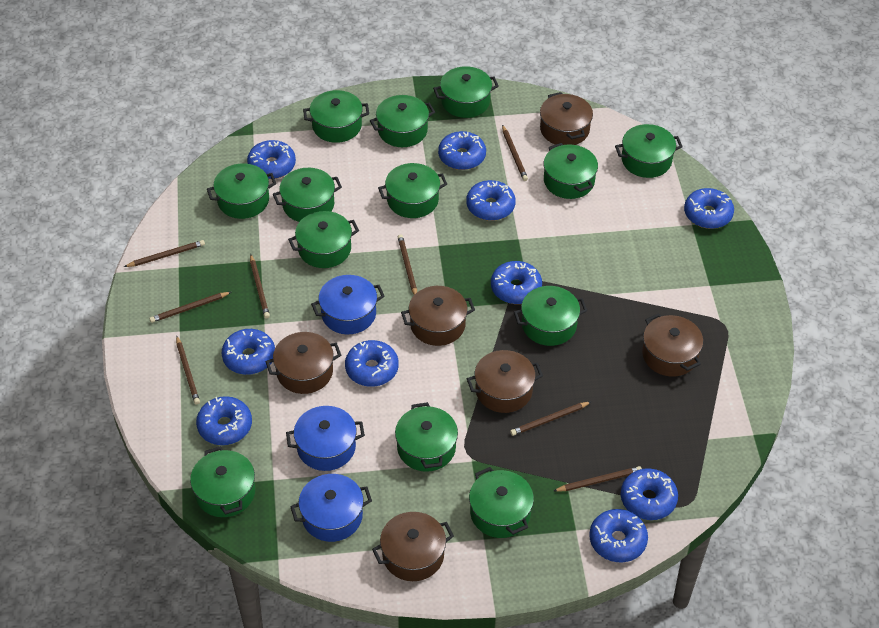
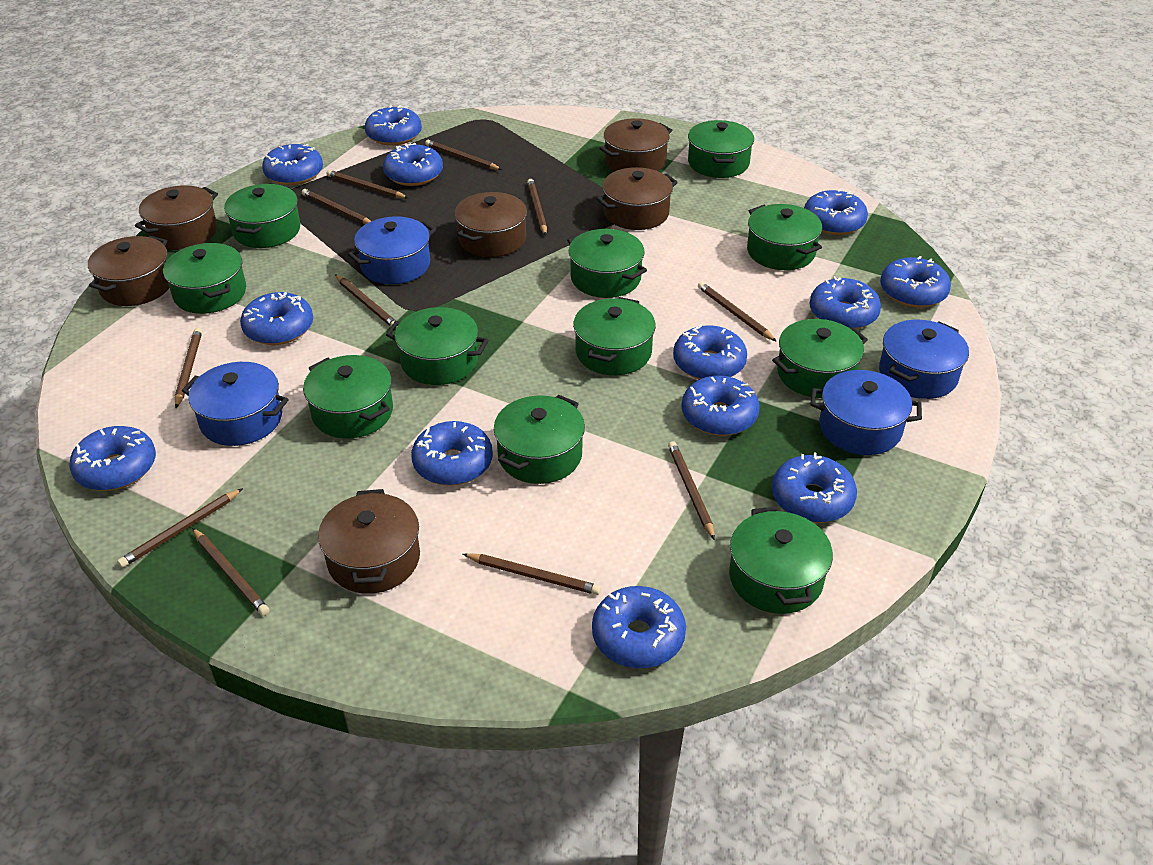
blue donut: 10 -> 13
blue pot: 3 -> 4
brown pencil: 8 -> 11
green pot: 13 -> 11

